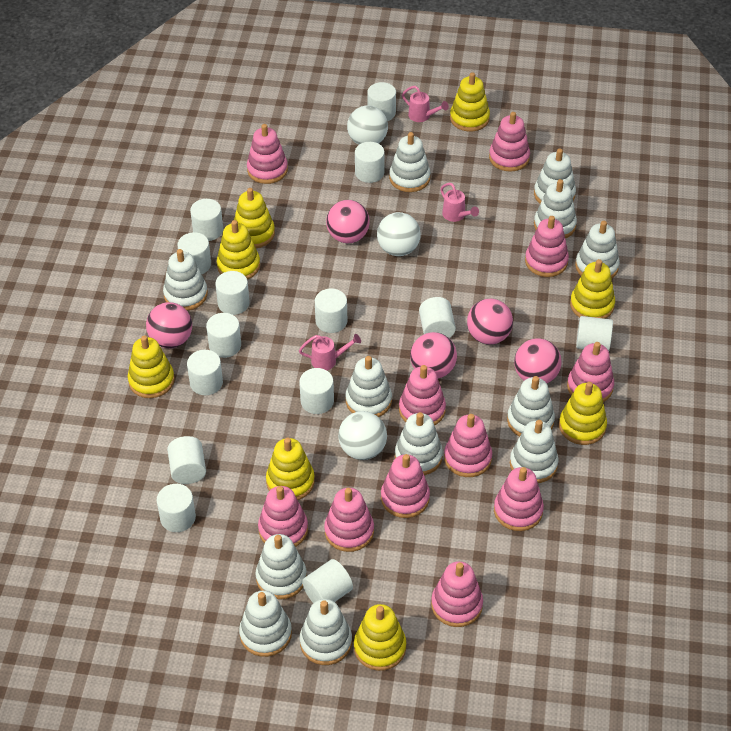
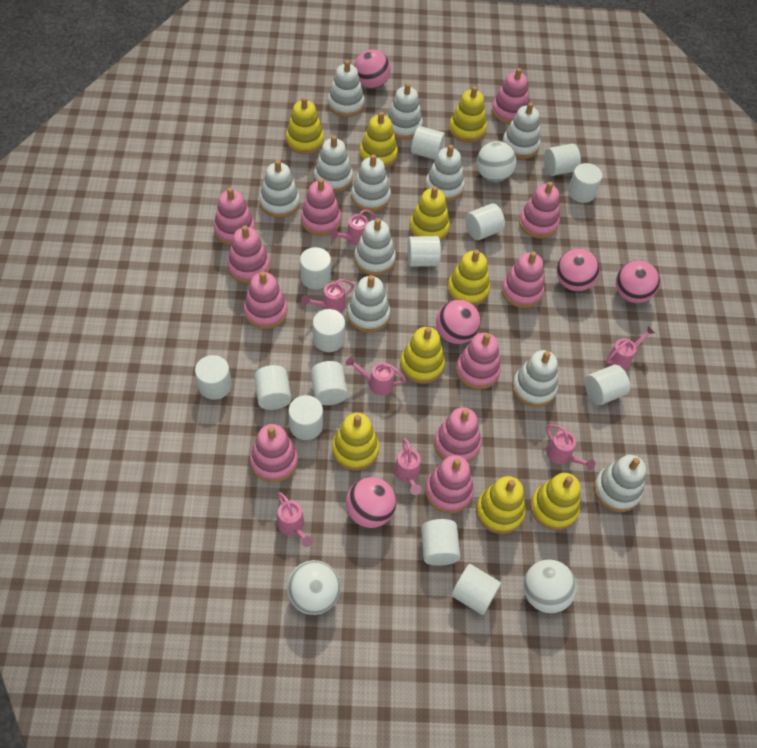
pink watering can: 3 -> 7
white stacking toy: 12 -> 11
yellow stacking toy: 8 -> 9

